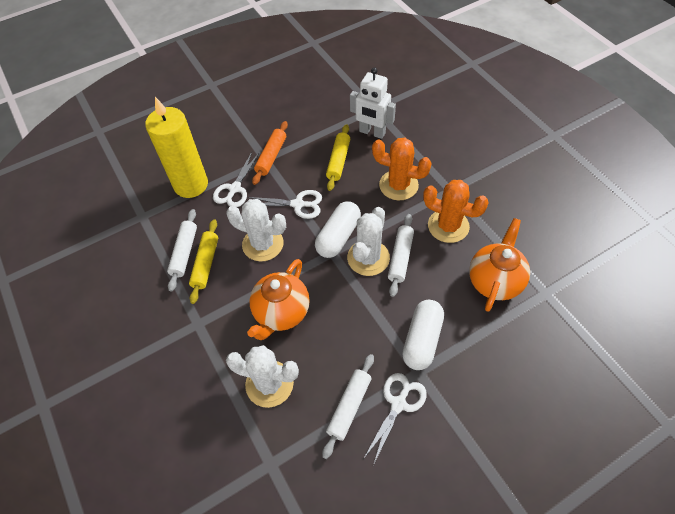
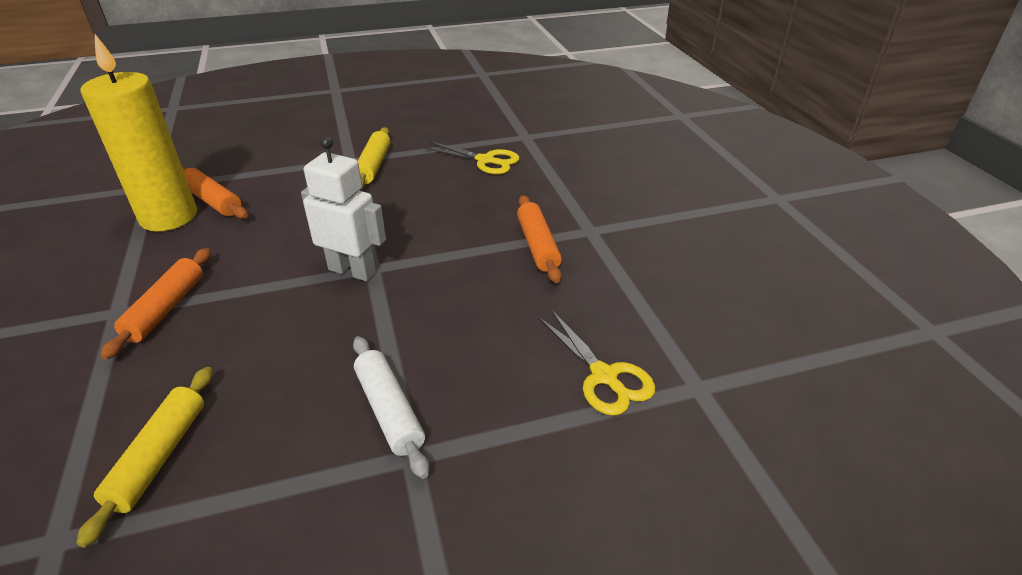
orange cactus: 2 -> 0
orange rolling pin: 1 -> 3
orange teapot: 2 -> 0
white cactus: 3 -> 0
white capsule: 2 -> 0
white rolling pin: 3 -> 1
white scissors: 3 -> 0
yellow scissors: 0 -> 2

